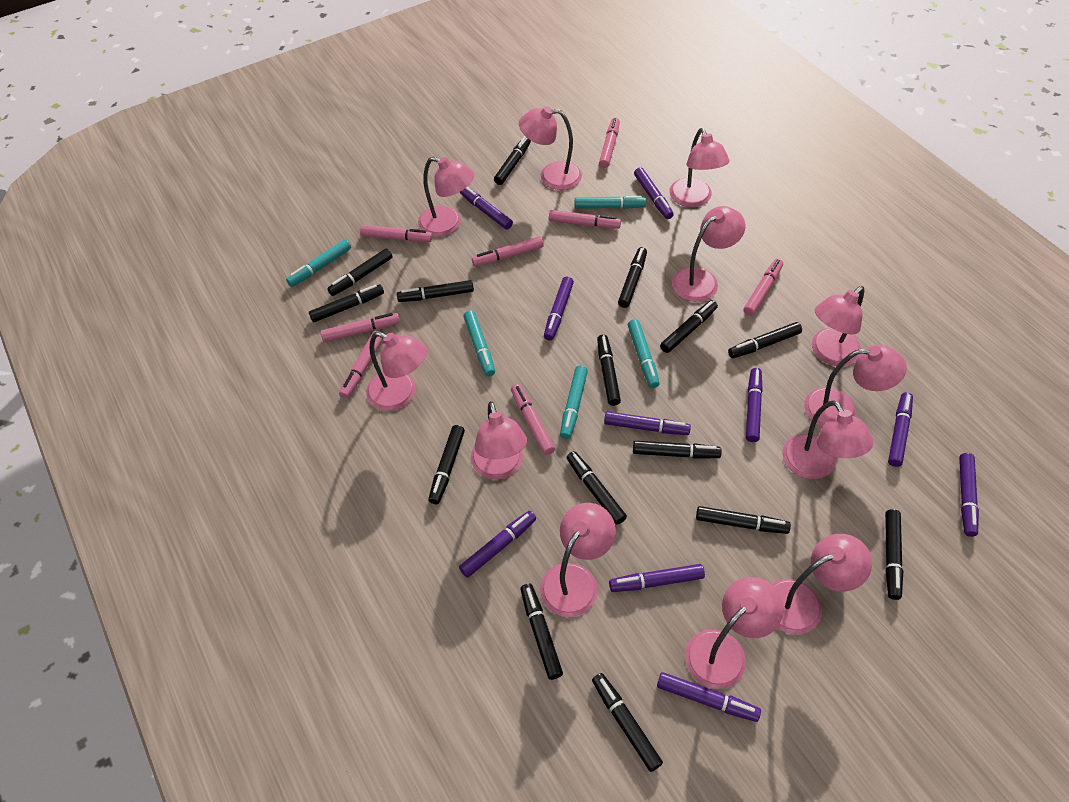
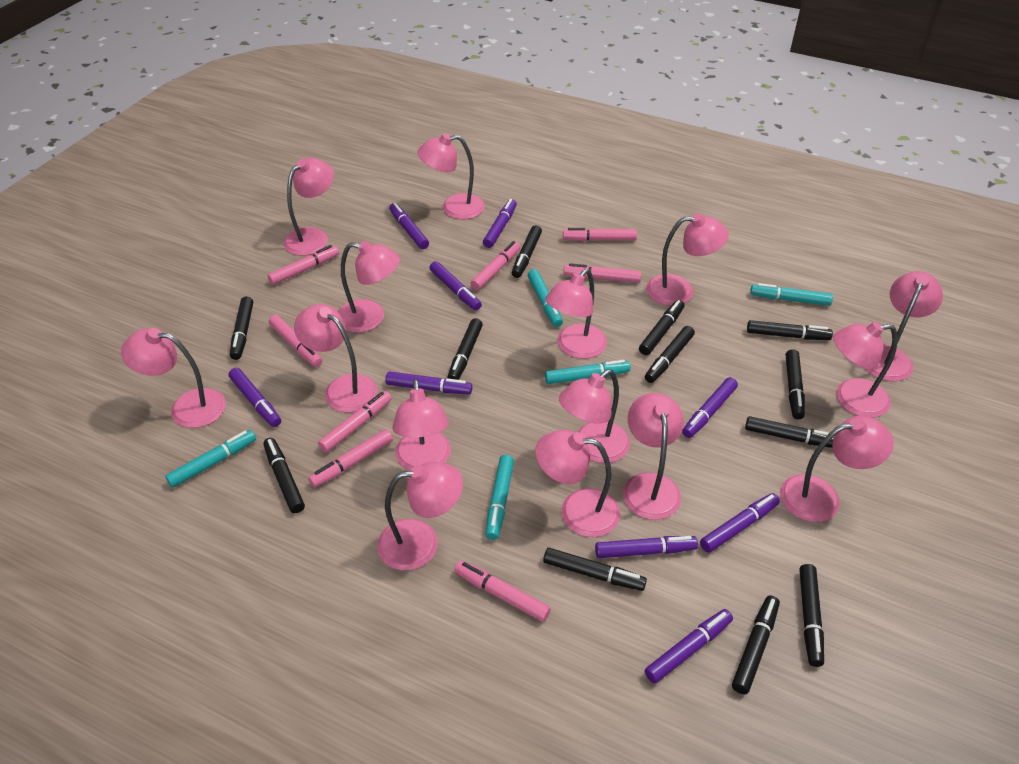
black marker: 15 -> 12
pink lamp: 12 -> 15
purple marker: 10 -> 9

